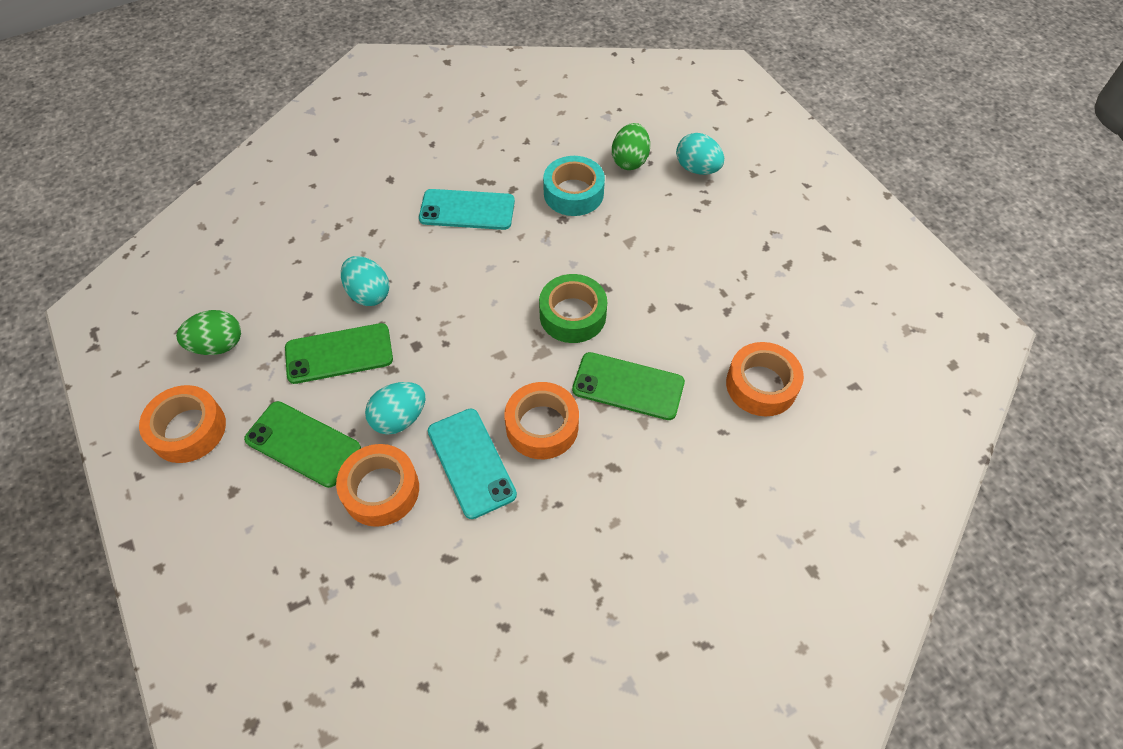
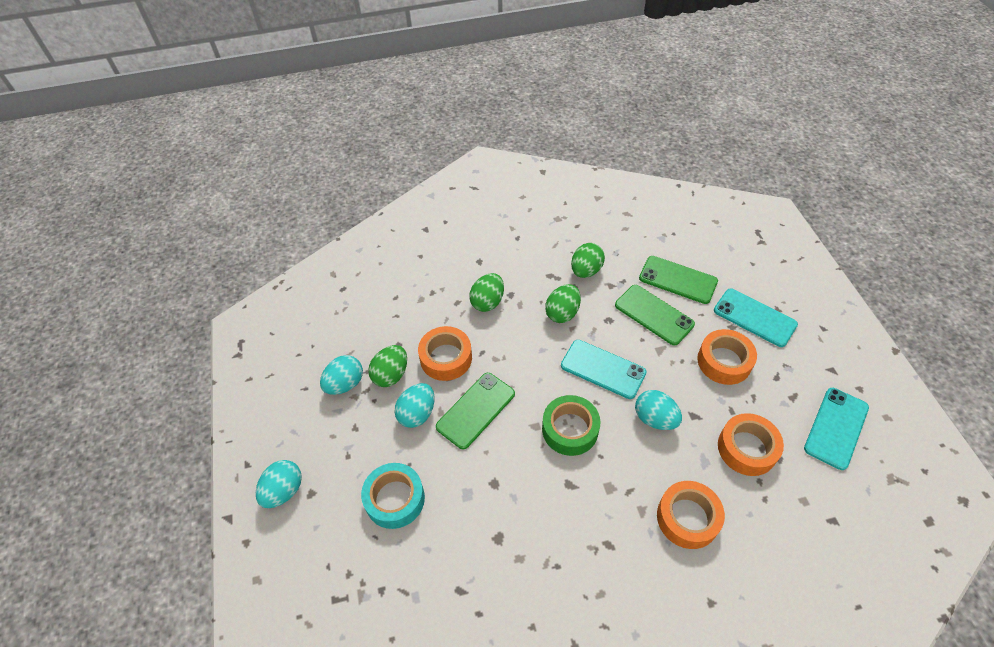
green egg: 2 -> 4
turquoise egg: 3 -> 4
turquoise phone: 2 -> 3

